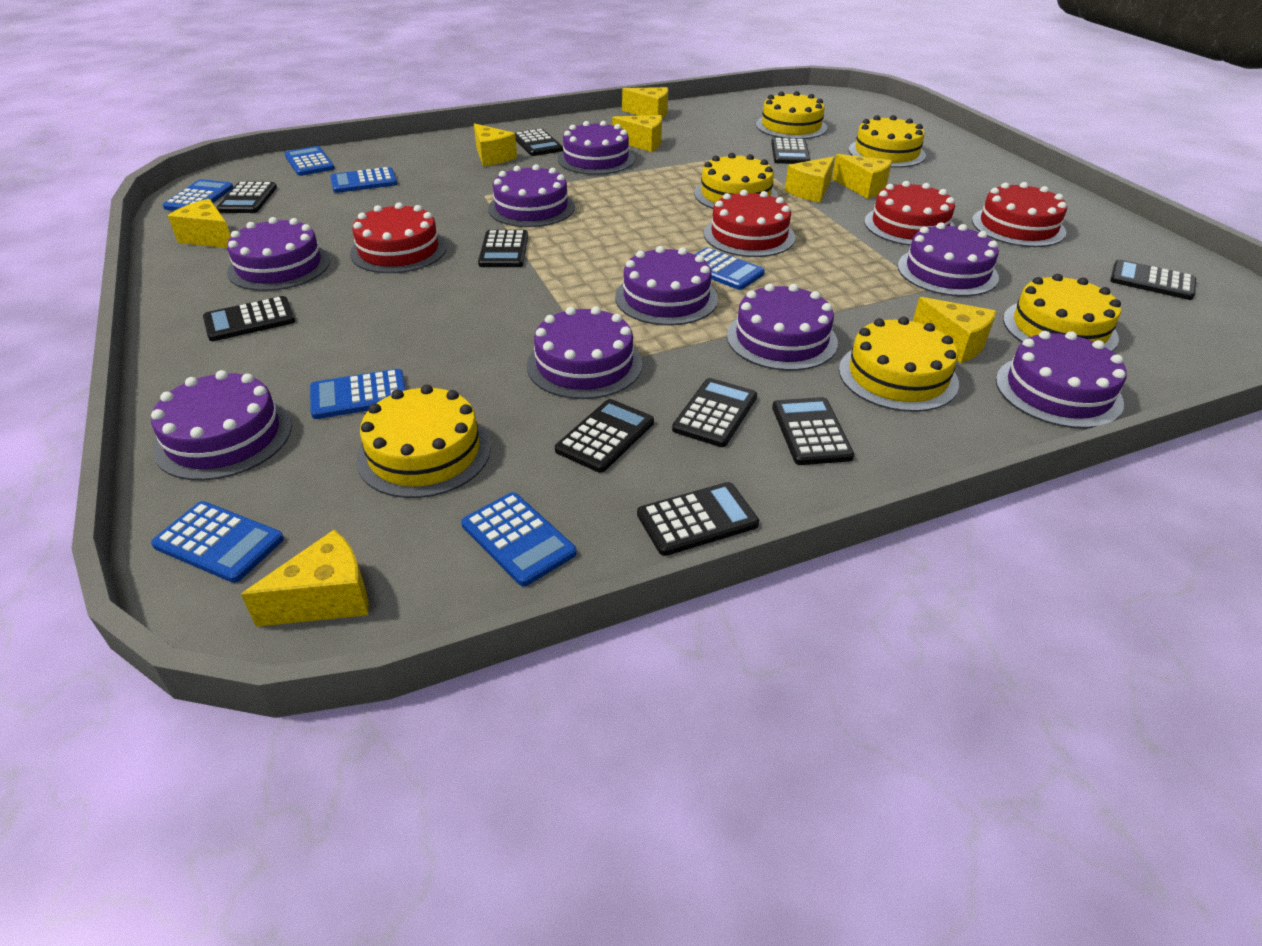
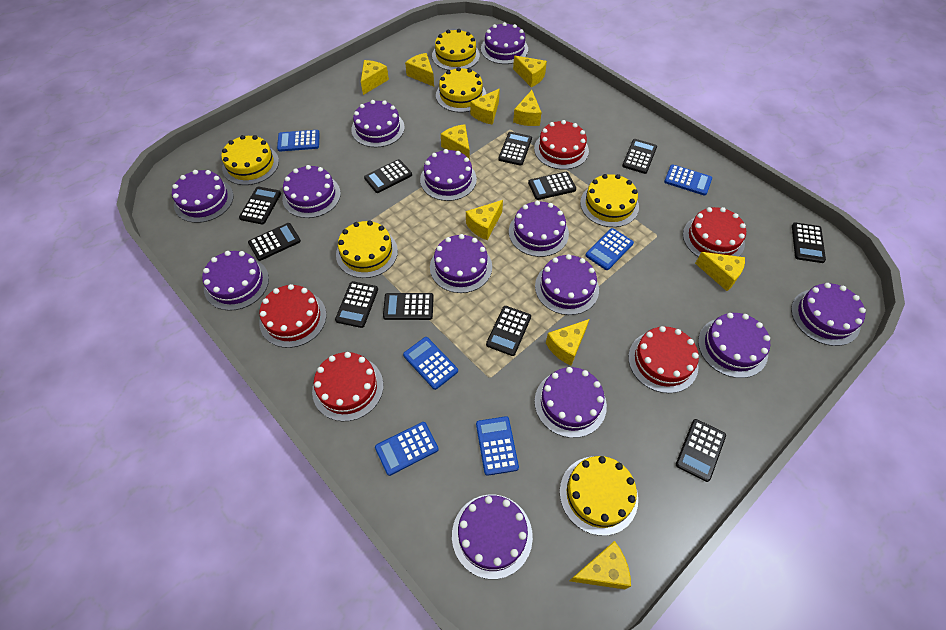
black calculator: 10 -> 11
blue calculator: 7 -> 6
purple cake: 9 -> 13
red cake: 4 -> 5
yellow cheese: 8 -> 10

